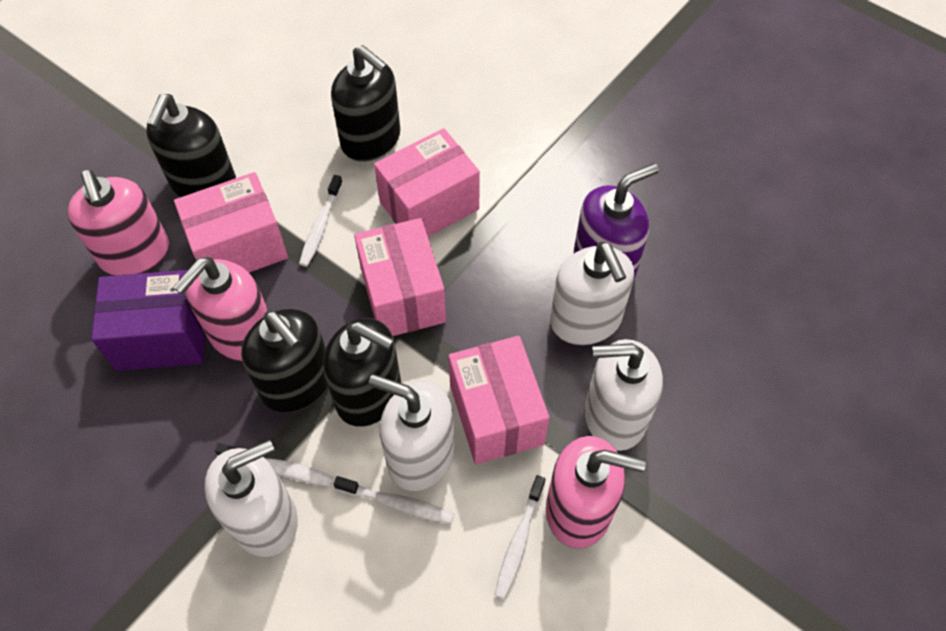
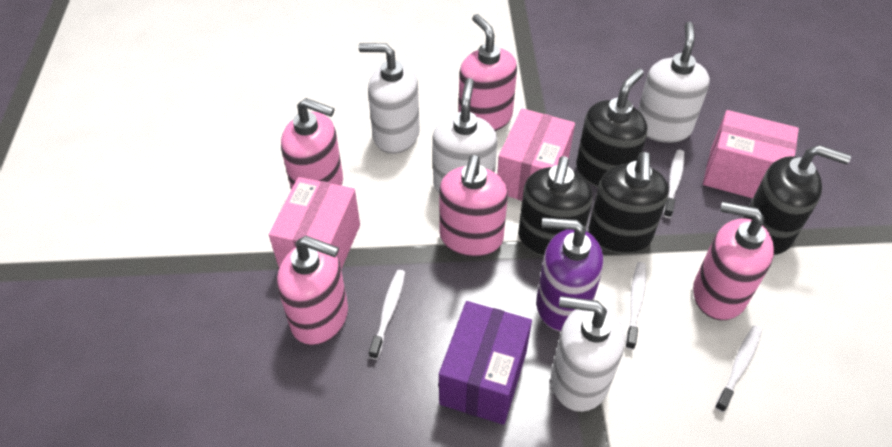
pink box: 4 -> 3
pink soap dispenser: 3 -> 5

